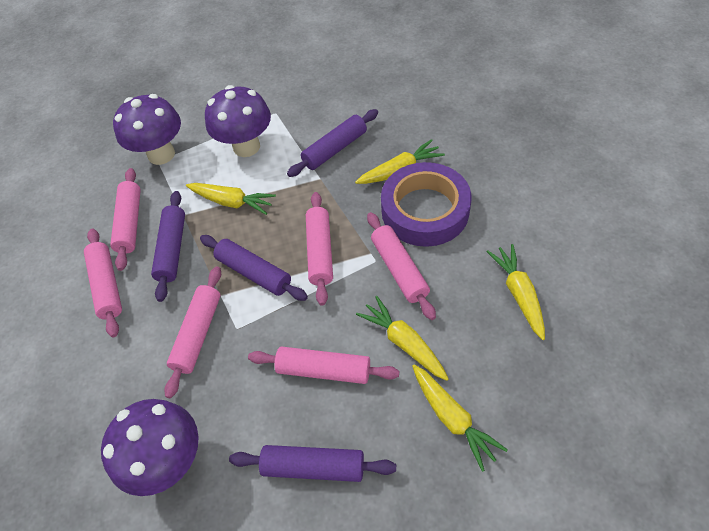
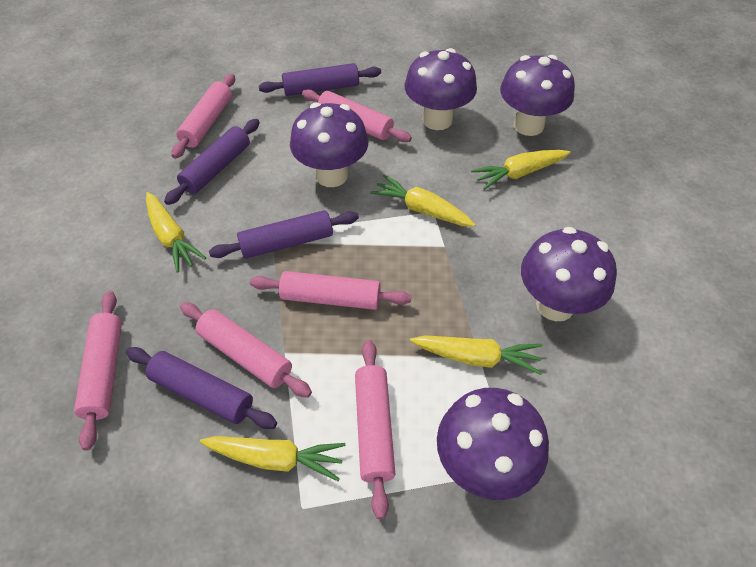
purple mushroom: 3 -> 5
purple tape: 1 -> 0

